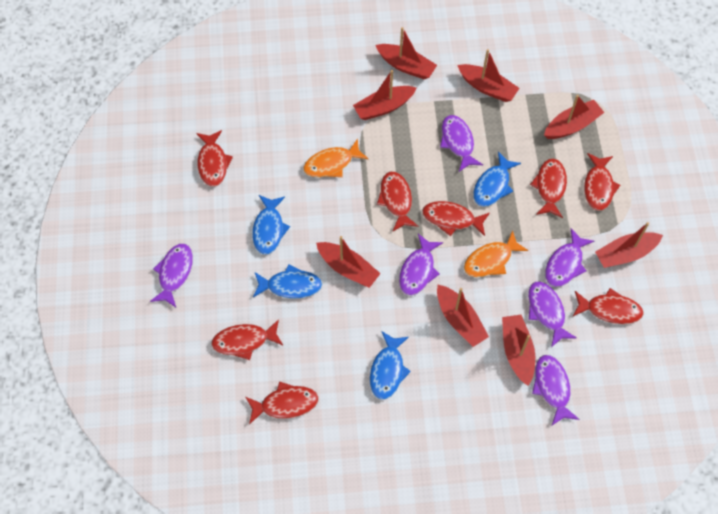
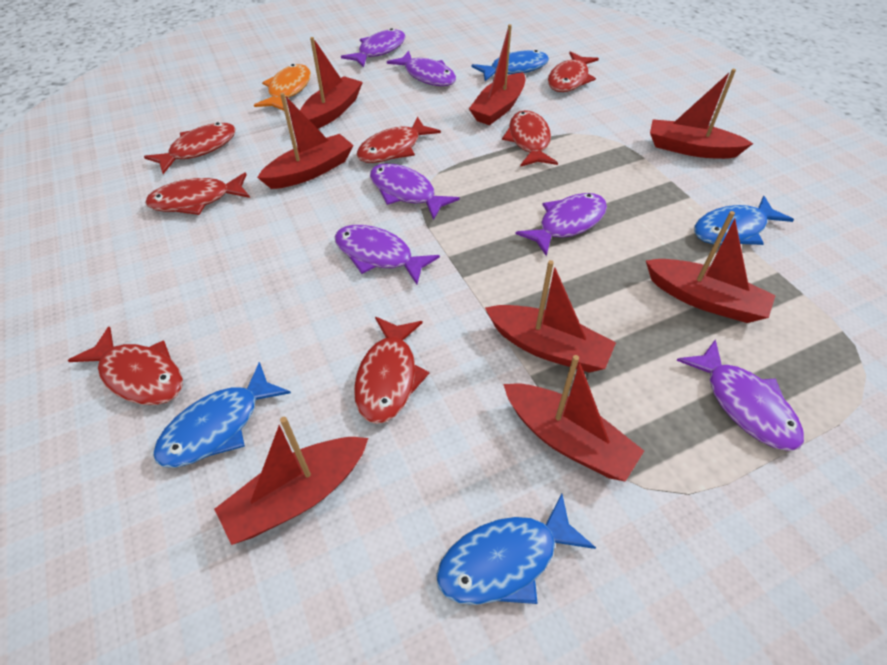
orange fish: 2 -> 1
red fish: 8 -> 7

